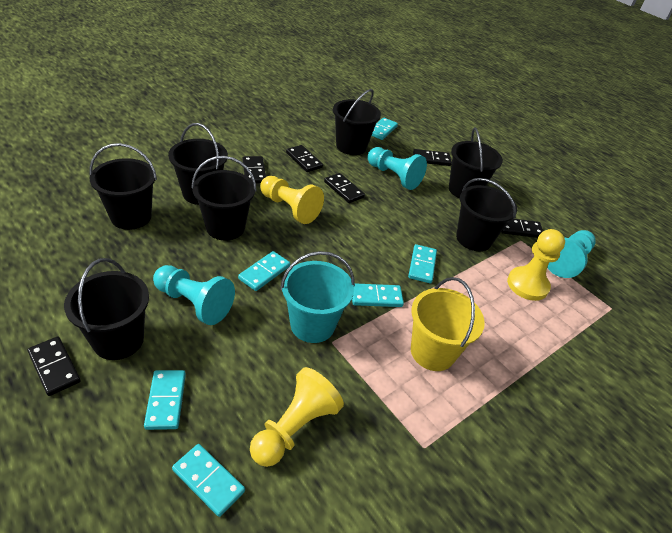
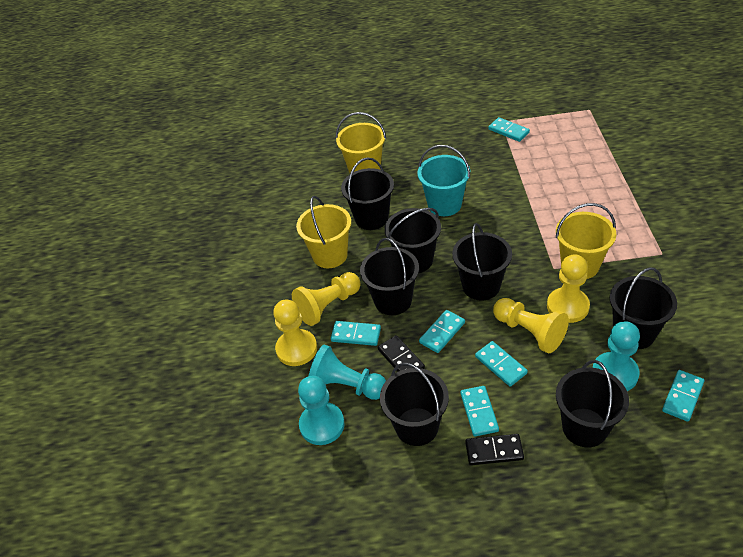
black domino: 6 -> 2
yellow bucket: 1 -> 3
yellow pawn: 3 -> 4

